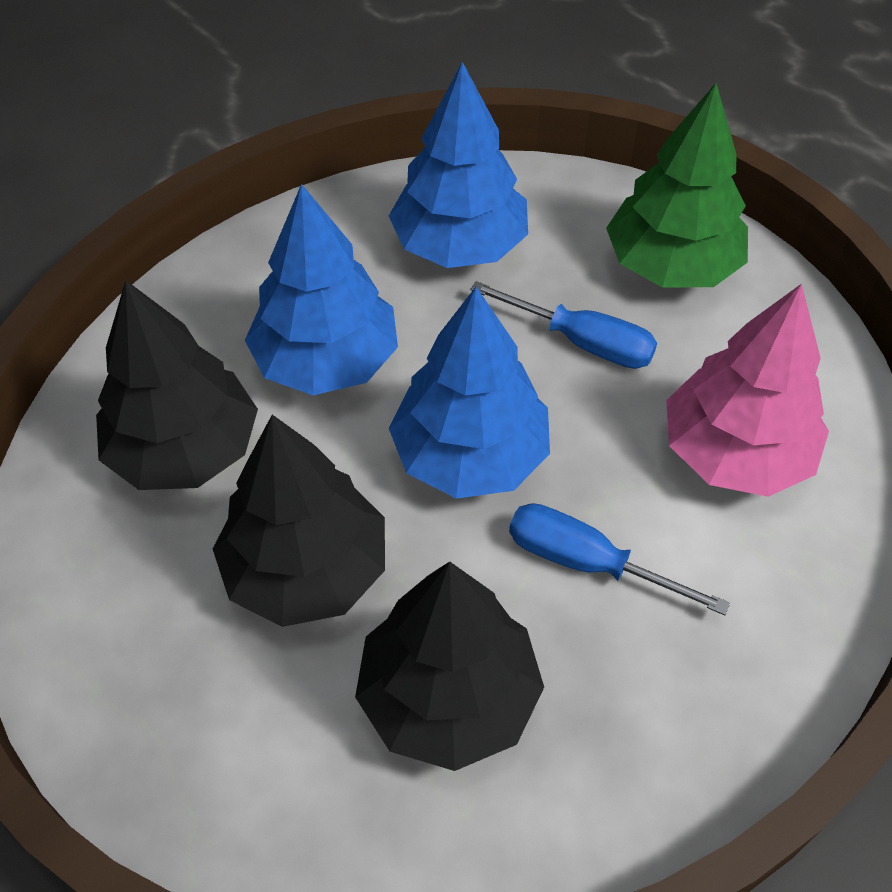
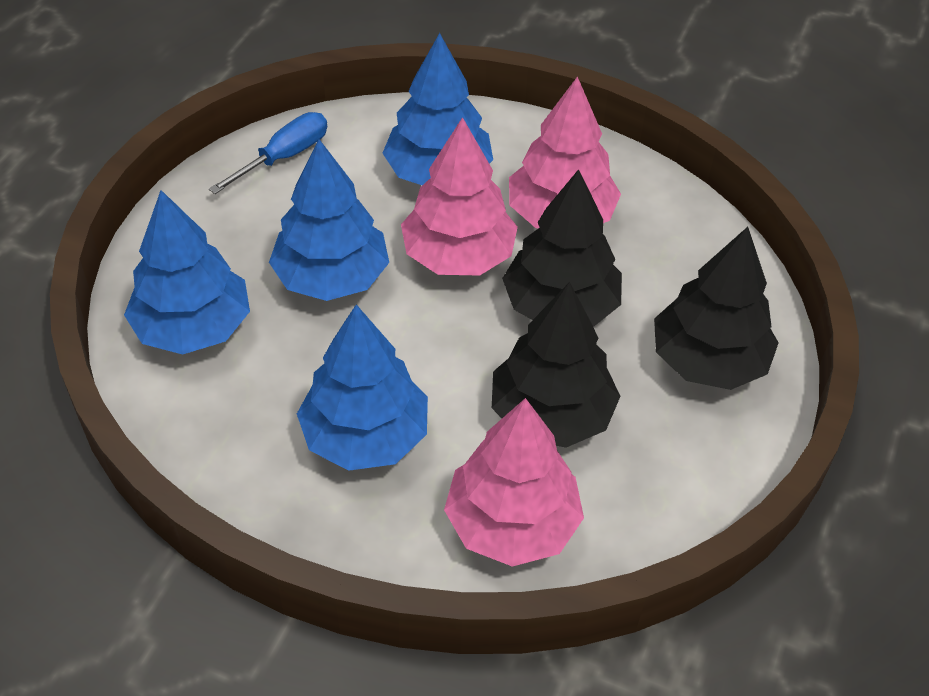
blue screwdriver: 2 -> 1
blue tree: 3 -> 4
green tree: 1 -> 0
pink tree: 1 -> 3

